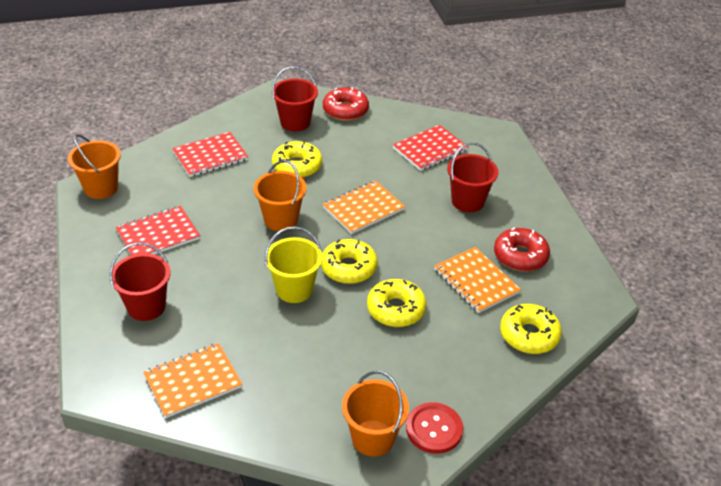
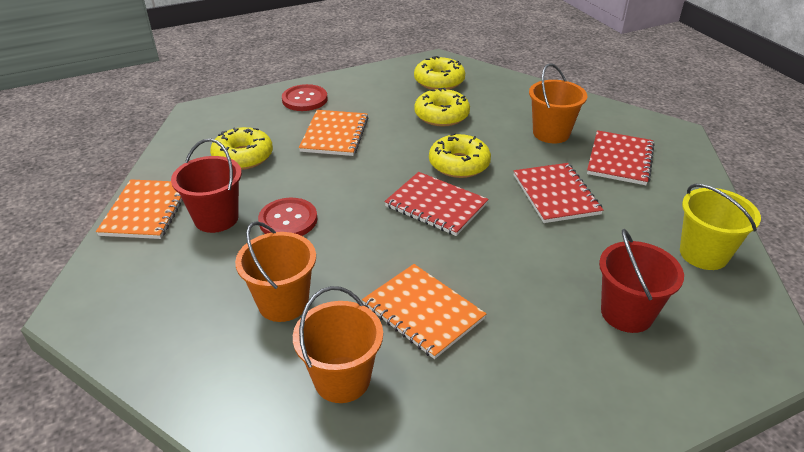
red bucket: 3 -> 2
red button: 1 -> 2
red donut: 2 -> 0

